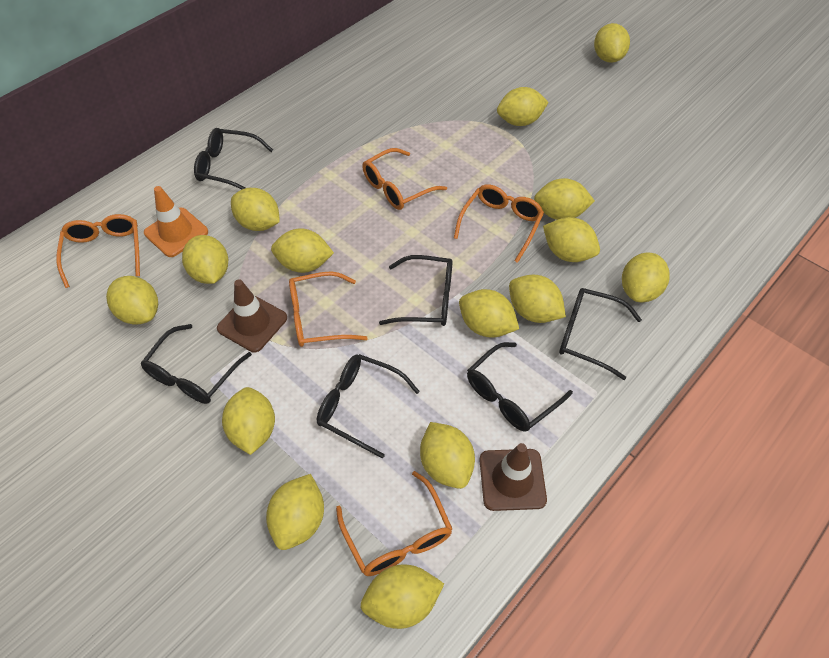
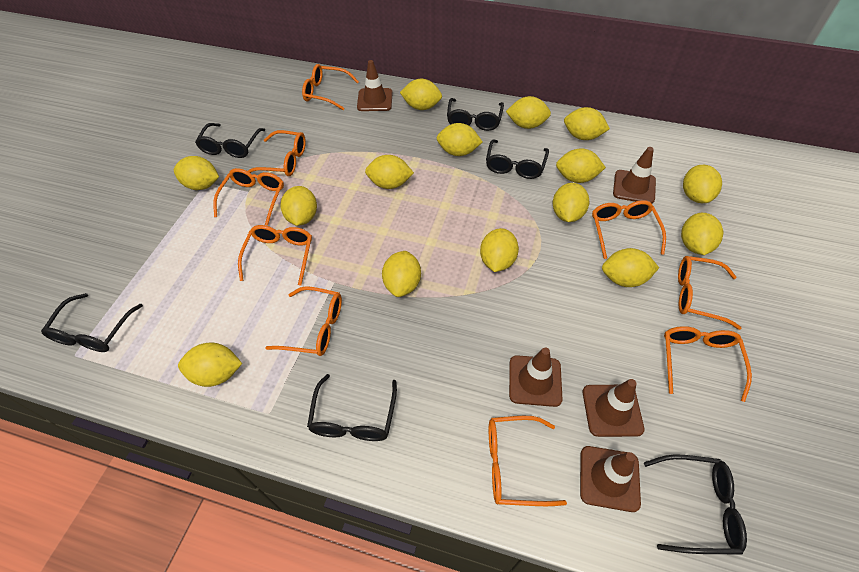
brown traffic cone: 2 -> 5
orange glasses: 5 -> 9
orange traffic cone: 1 -> 0

